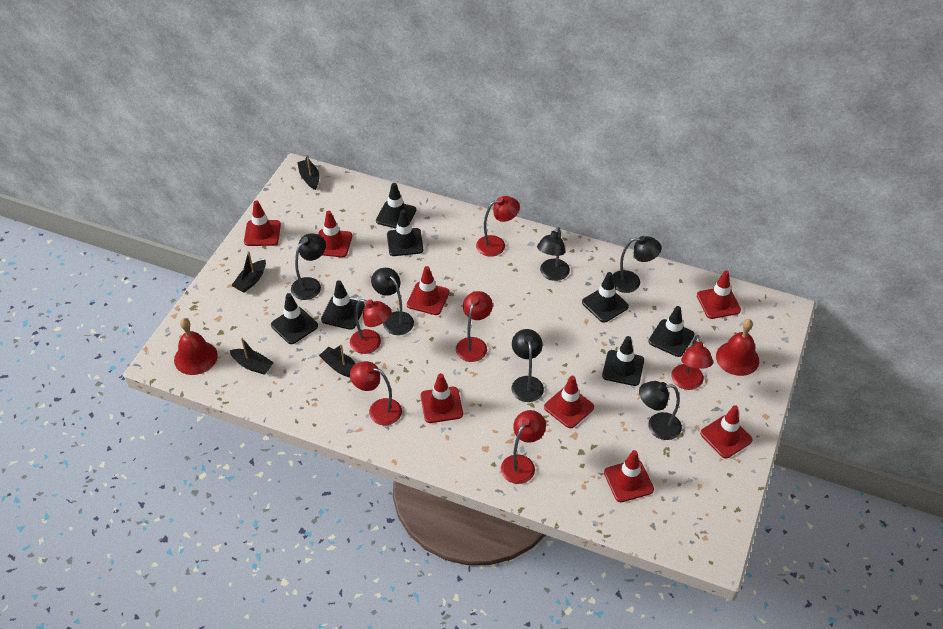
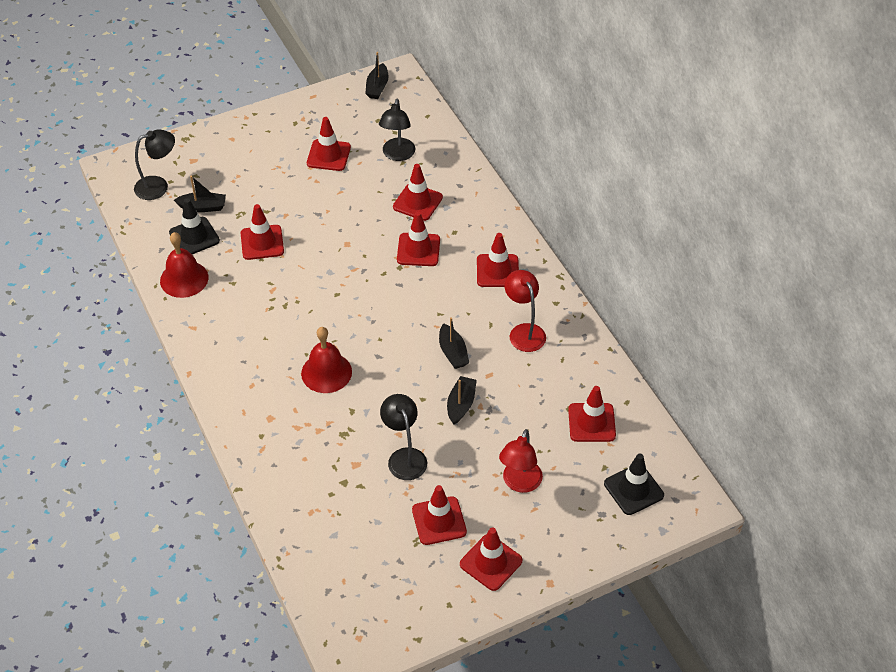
black lamp: 6 -> 3
black traffic cone: 7 -> 2
red lamp: 6 -> 2

